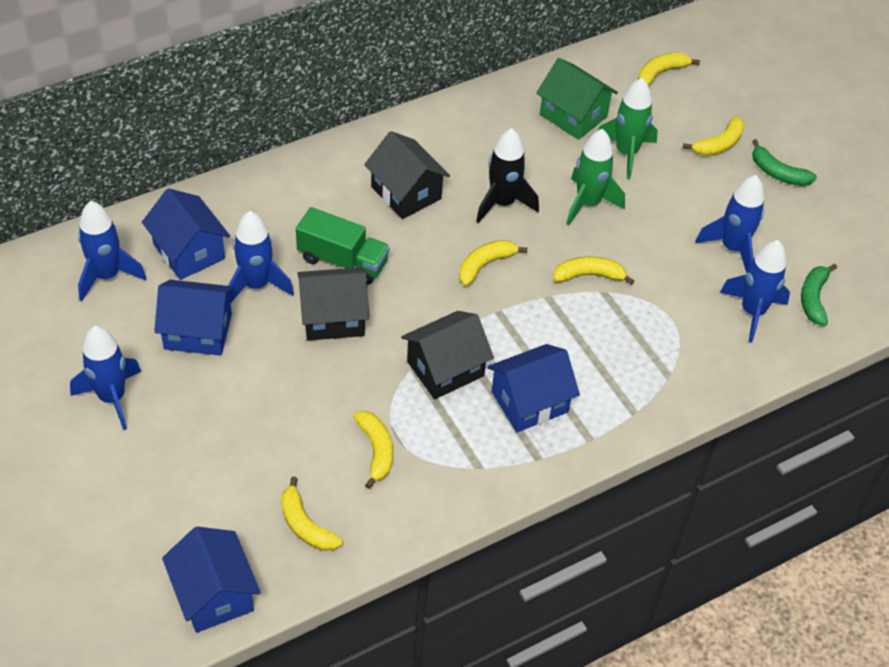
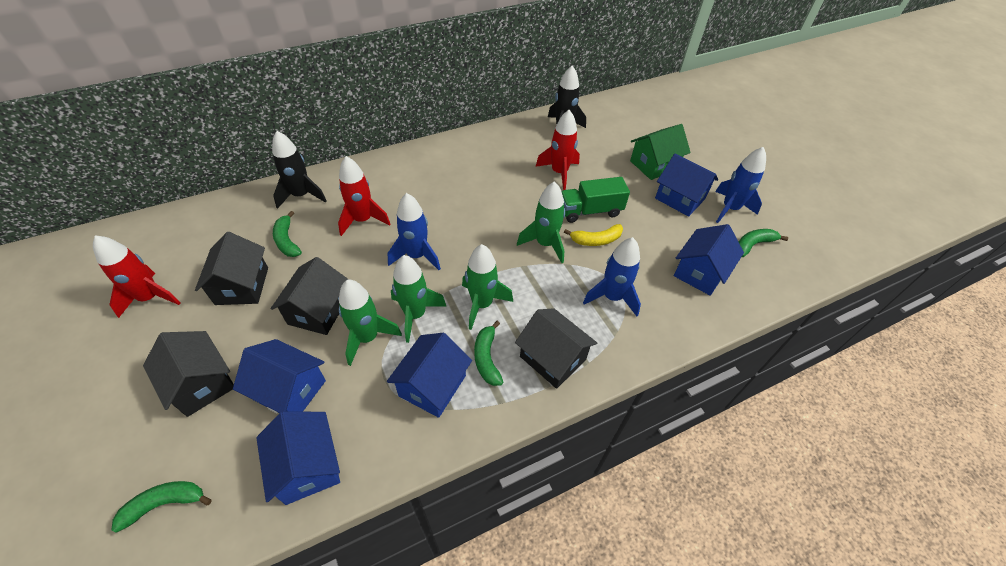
black house: 3 -> 4
black rocket: 1 -> 2
blue house: 4 -> 5
blue rocket: 5 -> 3
green banana: 2 -> 4
green rocket: 2 -> 4
red rocket: 0 -> 3
yellow banana: 6 -> 1

